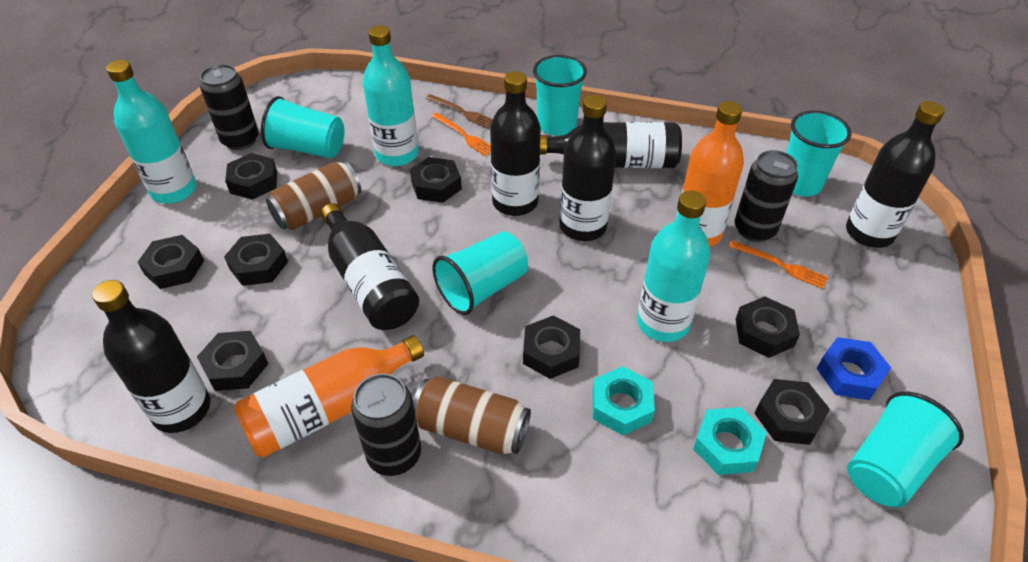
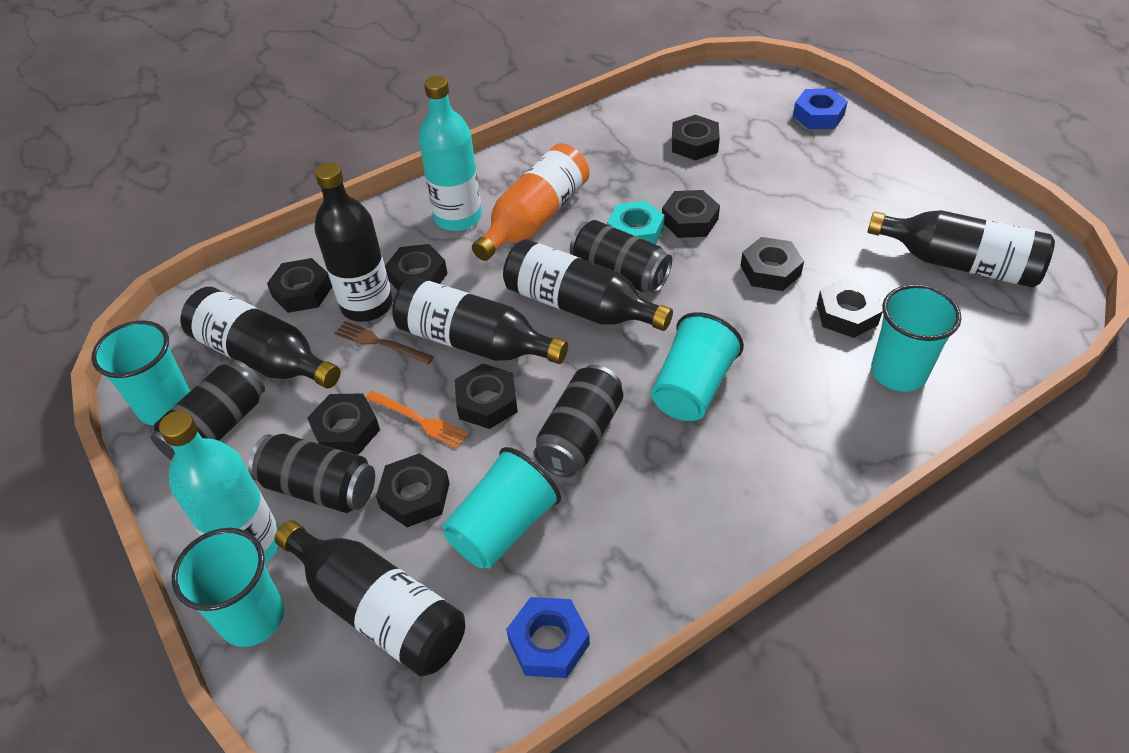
black can: 3 -> 4
black nut: 8 -> 9
blue nut: 1 -> 2
brown can: 2 -> 0
orange bottle: 2 -> 1
orange fork: 2 -> 1
turquoise bottle: 3 -> 2
turquoise nut: 2 -> 1

